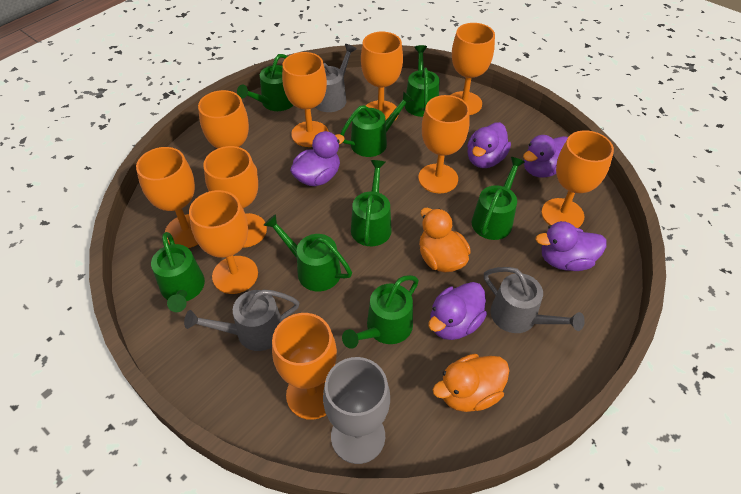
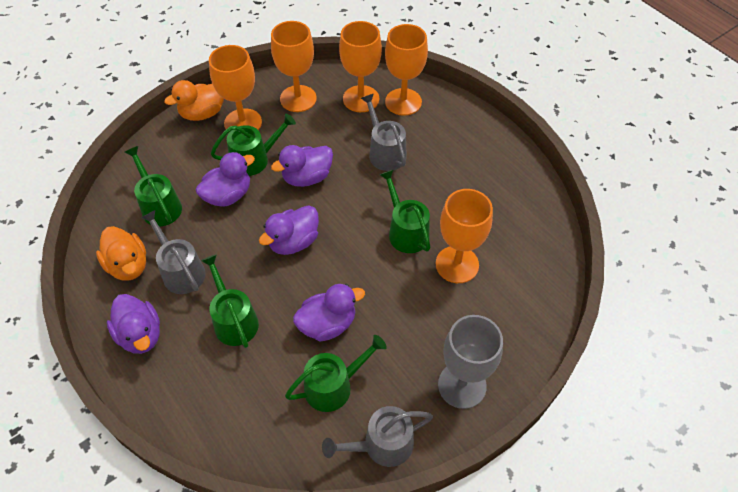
green watering can: 8 -> 5
orange goblet: 10 -> 5

